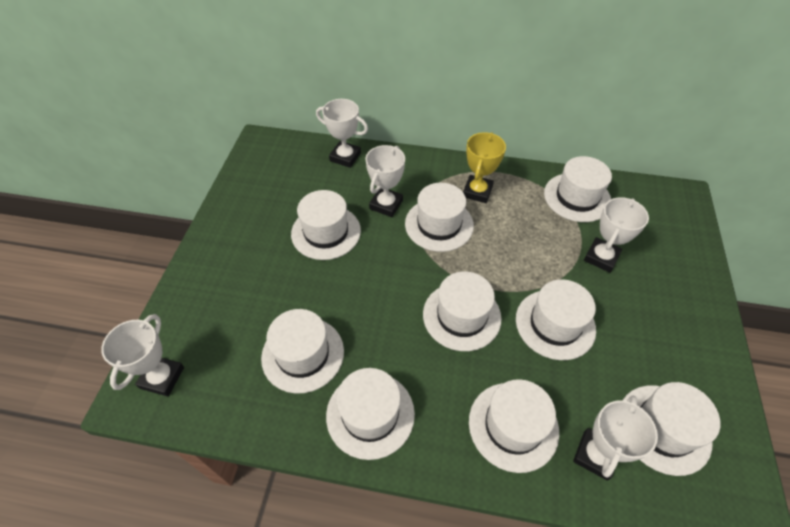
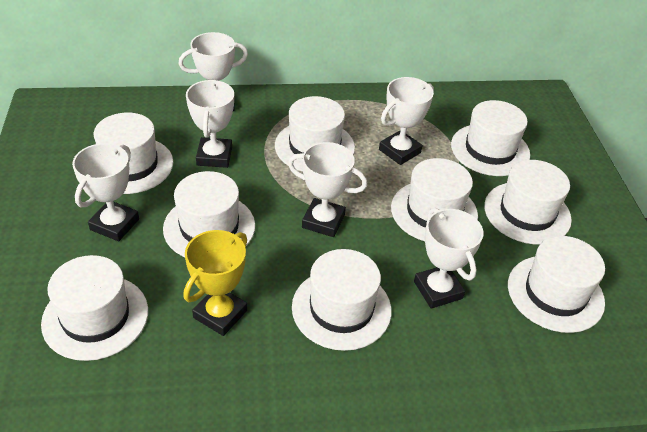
white trophy: 5 -> 6

